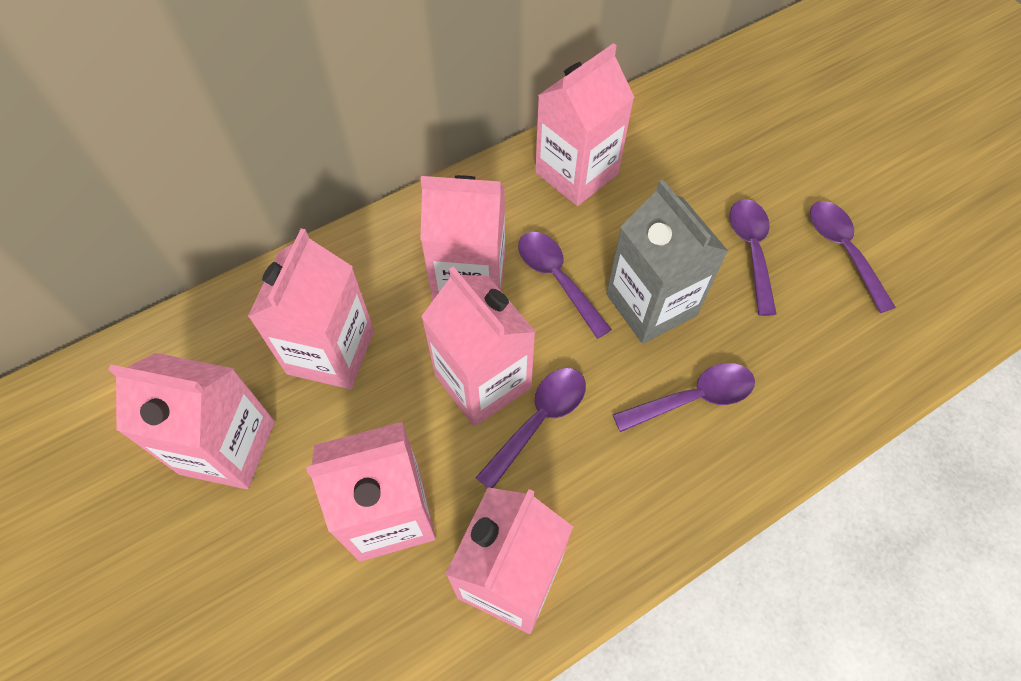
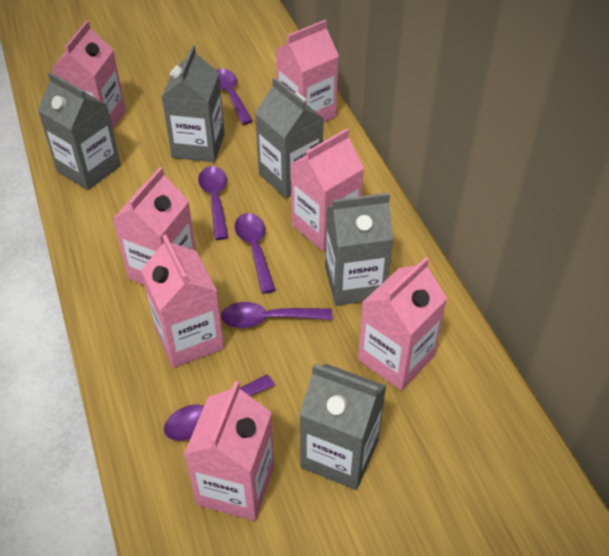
grey carton: 1 -> 5

